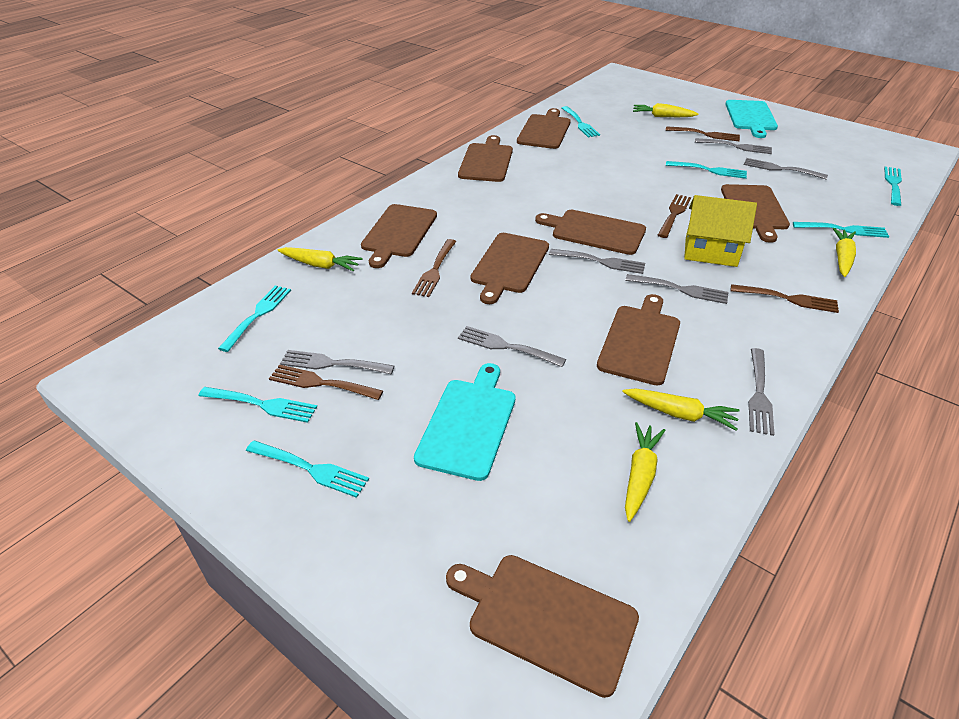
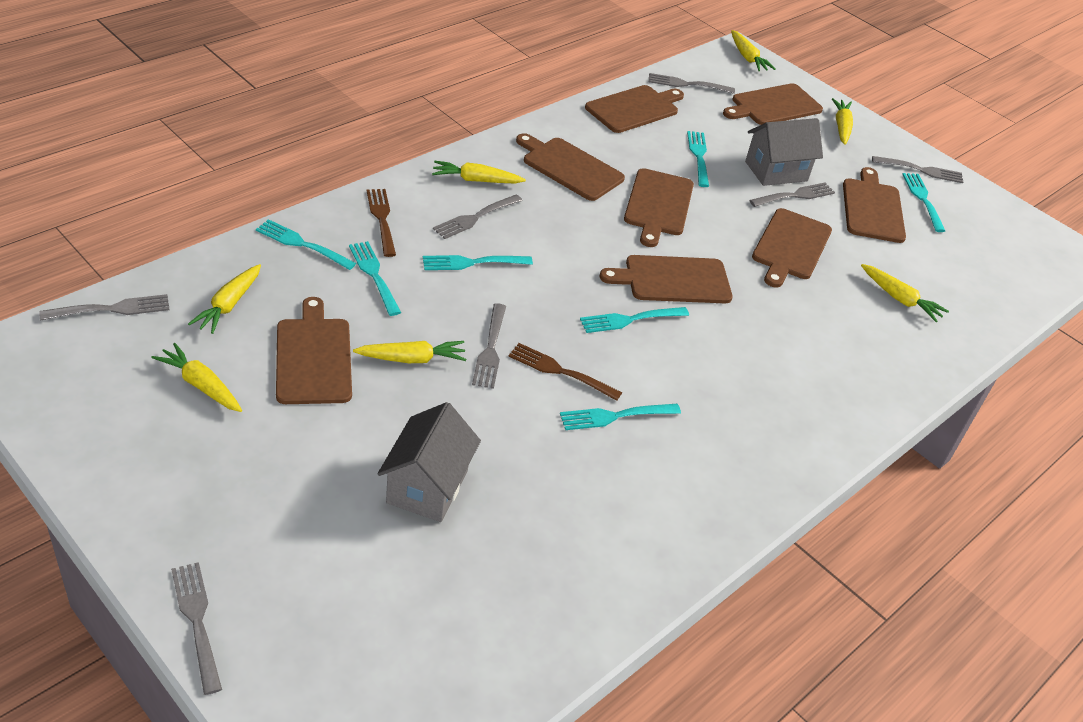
brown fork: 5 -> 2
grey house: 0 -> 2
turquoise cutting board: 2 -> 0
yellow carrot: 5 -> 7
yellow house: 1 -> 0

